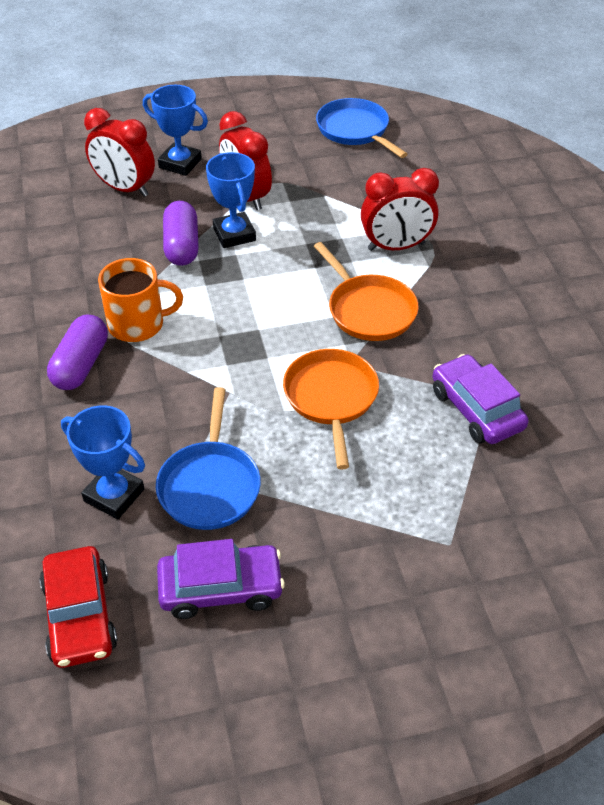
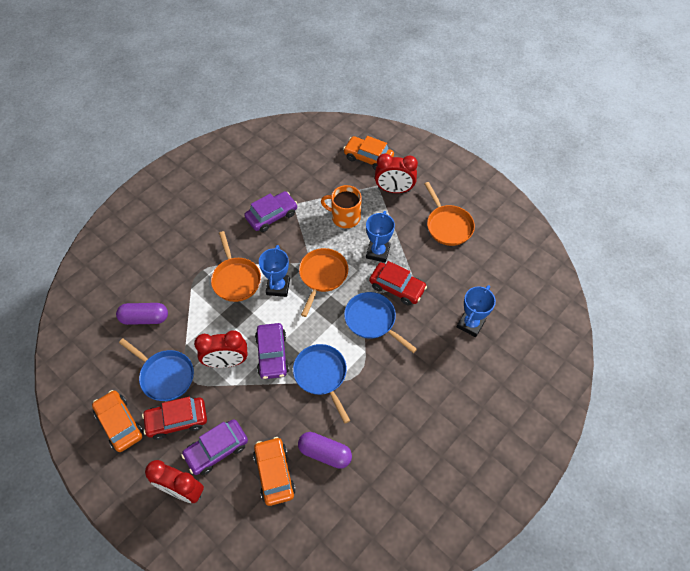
blue pan: 2 -> 3
orange car: 0 -> 3
orange pan: 2 -> 3
purple car: 2 -> 3
red car: 1 -> 2

